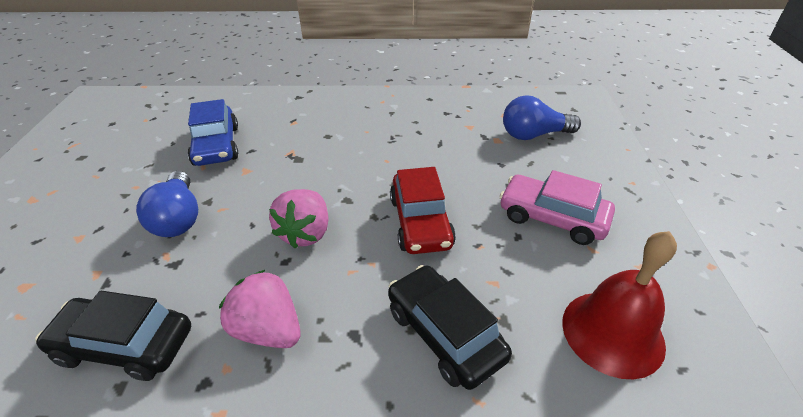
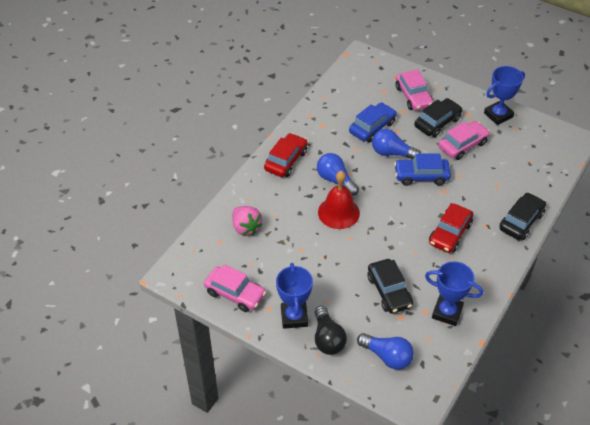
black car: 2 -> 3
black light bulb: 0 -> 1
blue car: 1 -> 2
blue light bulb: 2 -> 3
blue trophy: 0 -> 3
pink car: 1 -> 3
pink strawberry: 2 -> 1
red car: 1 -> 2

